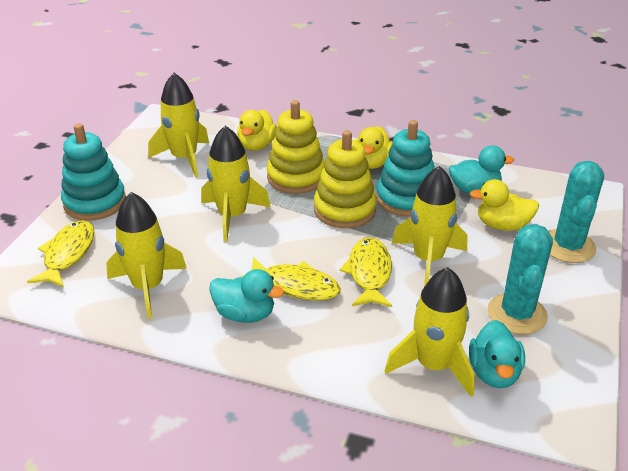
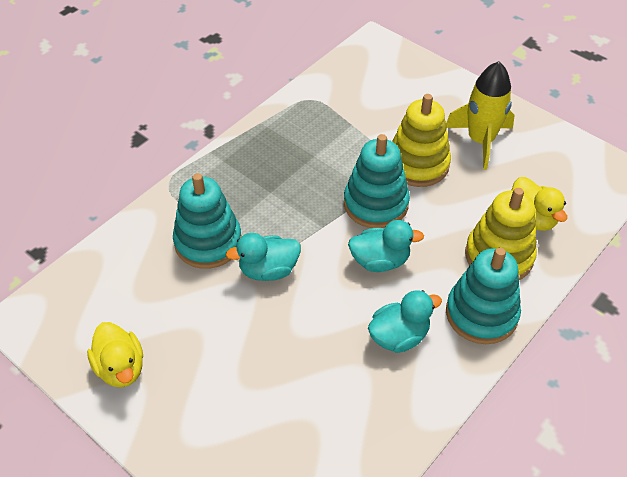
turquoise cactus: 2 -> 0
turquoise stacking toy: 2 -> 3
yellow duck: 3 -> 2
yellow fish: 3 -> 0
yellow rocket: 5 -> 1

